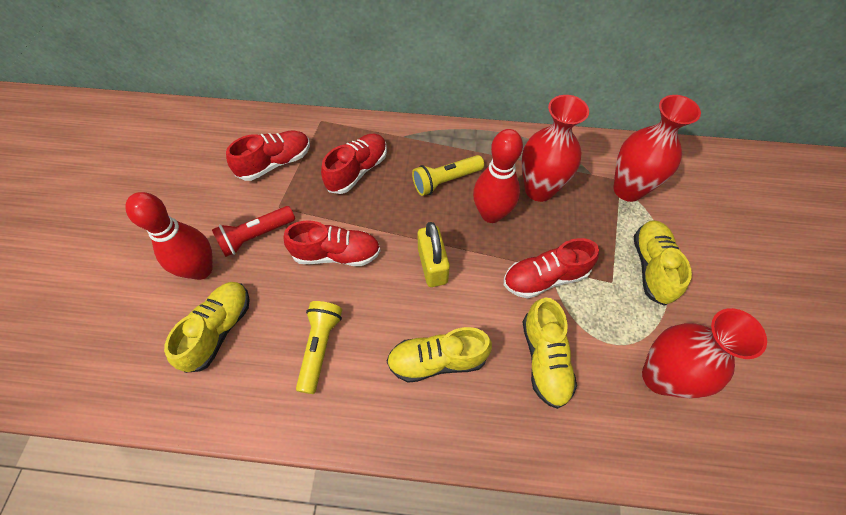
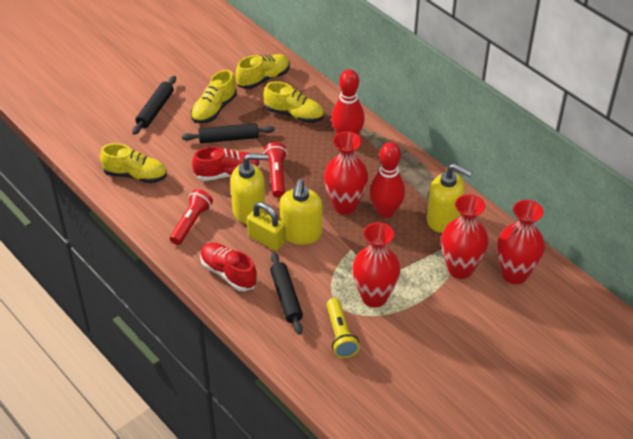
black rolling pin: 0 -> 3
red flashlight: 1 -> 2
red shoe: 4 -> 2
red vase: 3 -> 4
yellow flashlight: 2 -> 1
yellow soap dispenser: 0 -> 3

